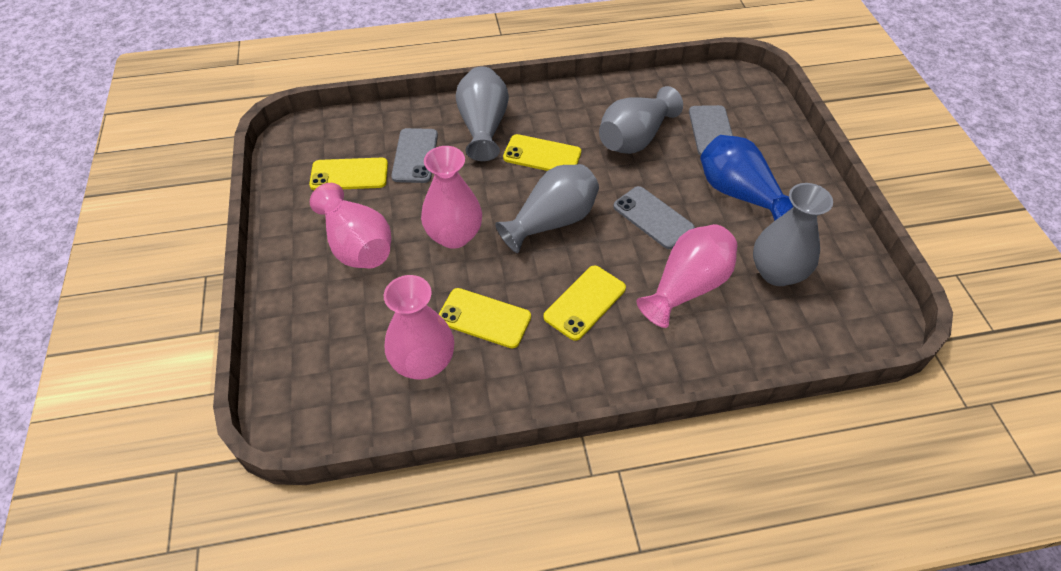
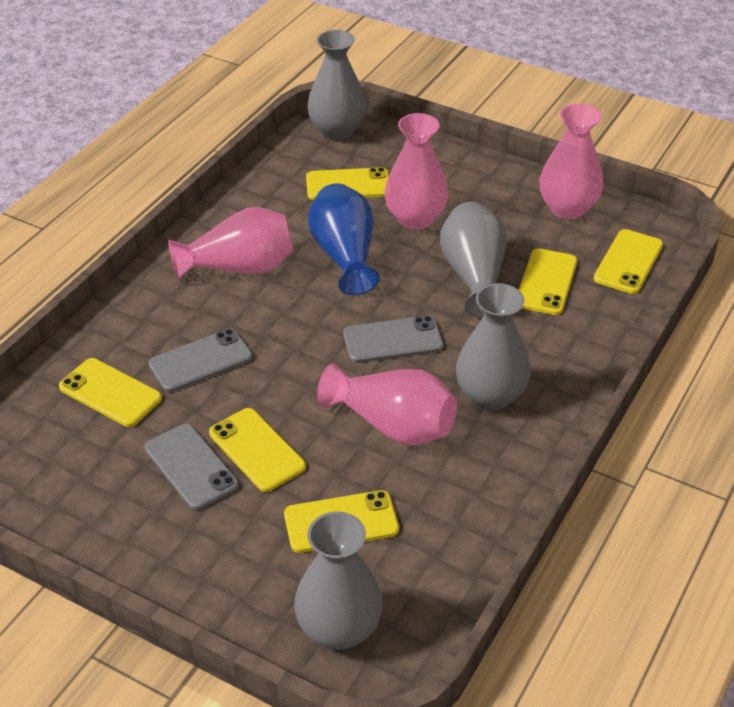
yellow phone: 4 -> 6

